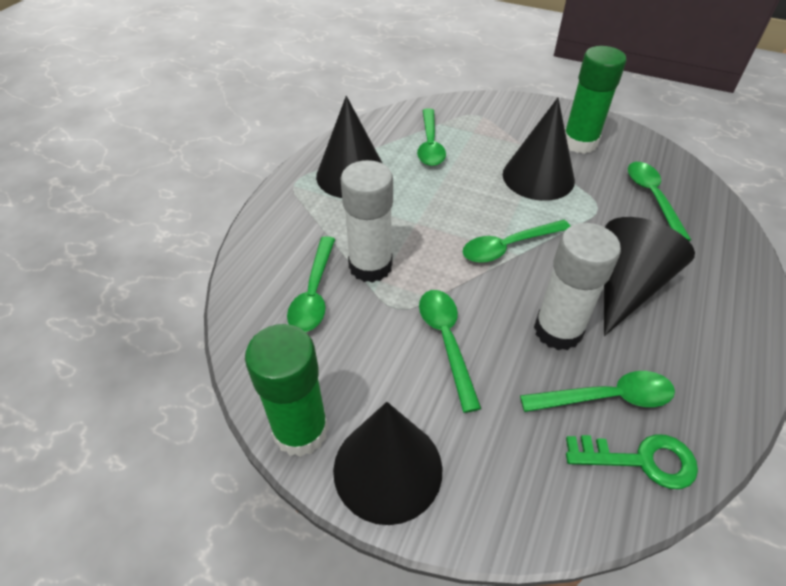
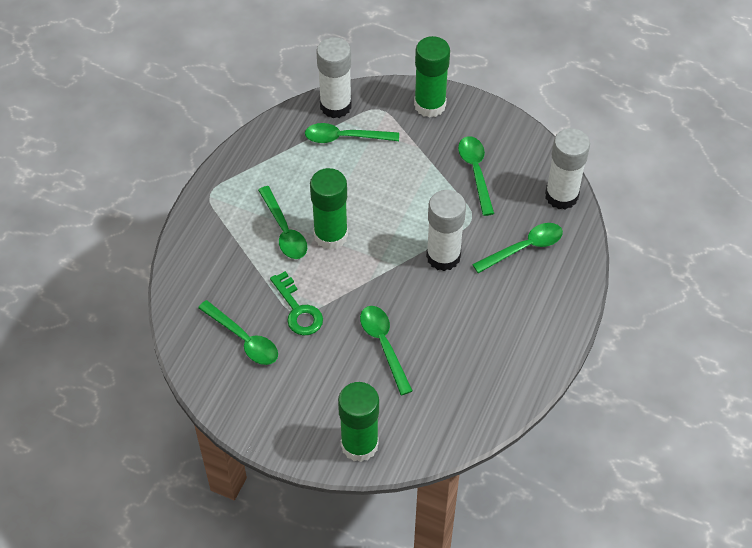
black cone: 4 -> 0
green glue stick: 2 -> 3
white glue stick: 2 -> 3

